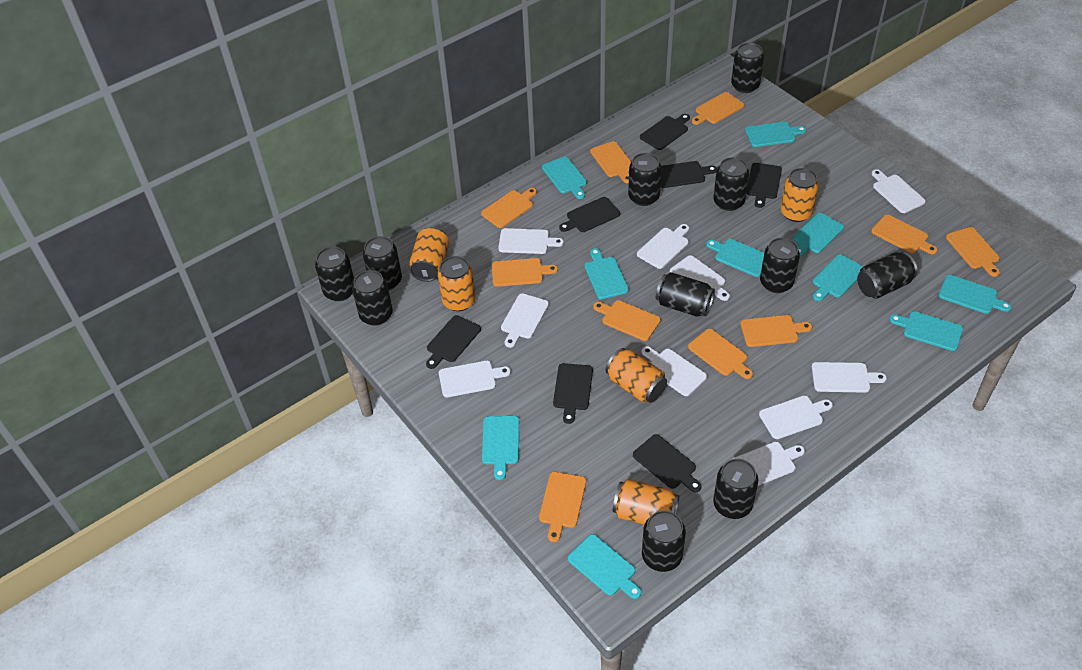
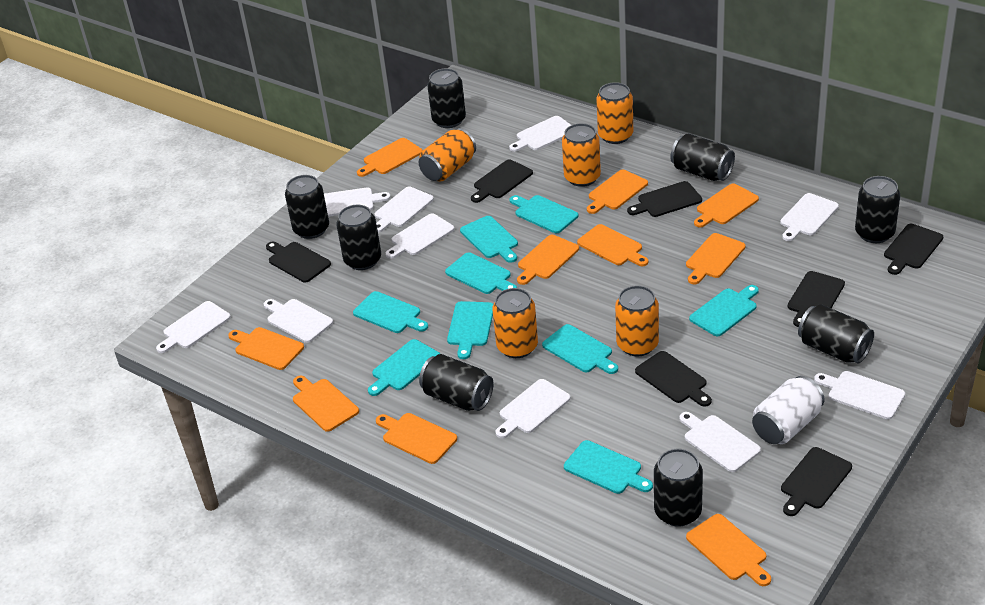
black can: 11 -> 8
turquoise cutting board: 10 -> 9
white can: 0 -> 1

